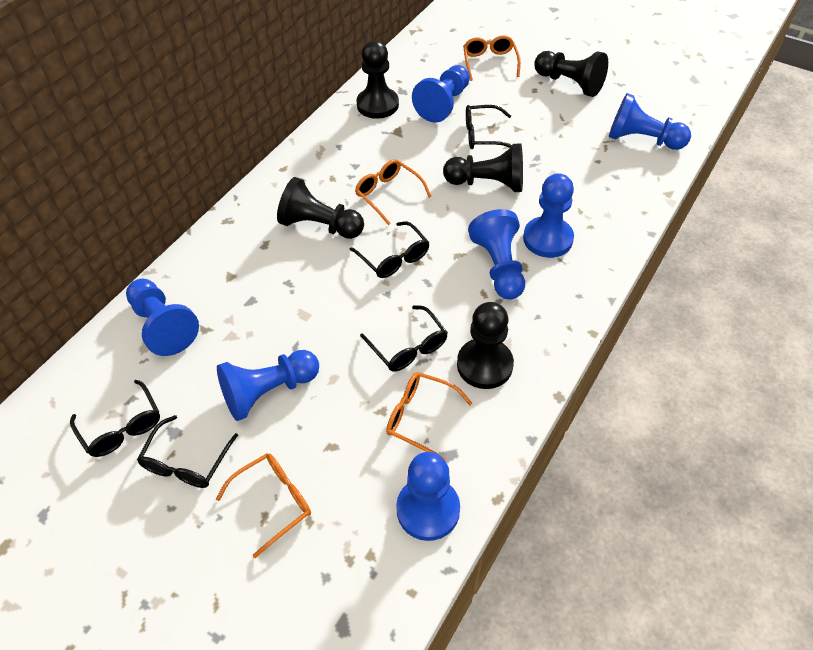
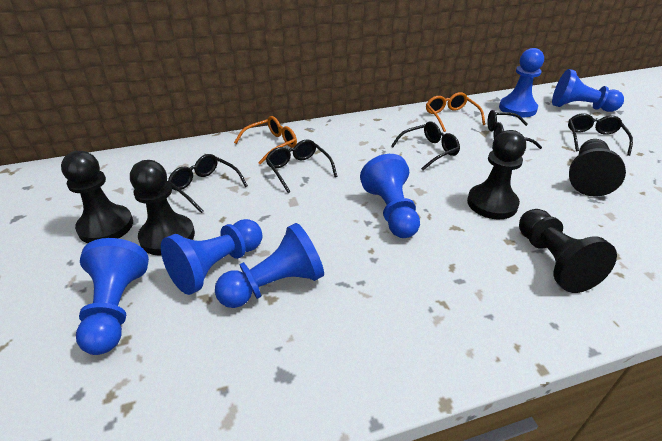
blue pawn: 7 -> 6
orange glasses: 4 -> 2

